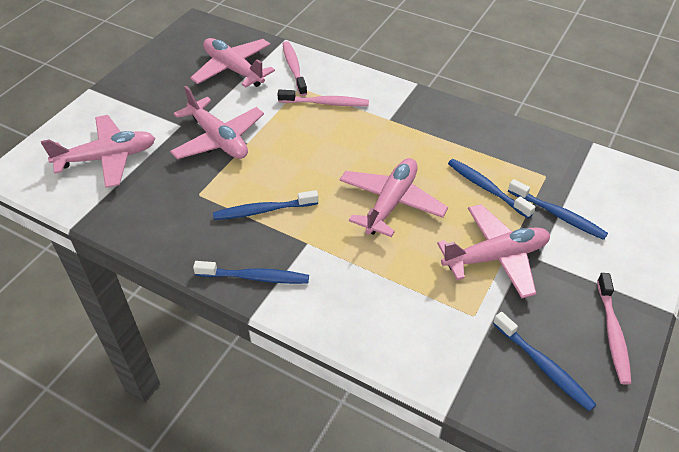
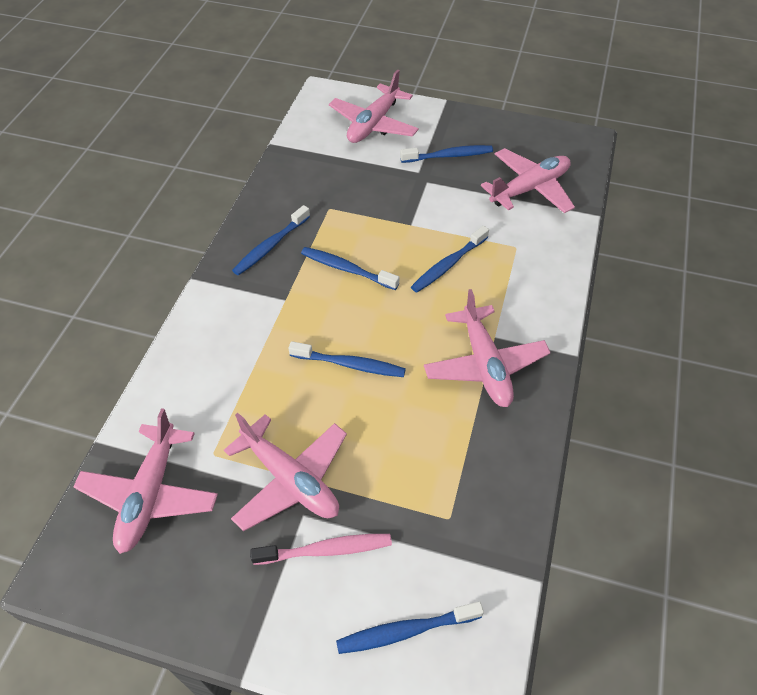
blue toothbrush: 5 -> 6
pink toothbrush: 3 -> 1

